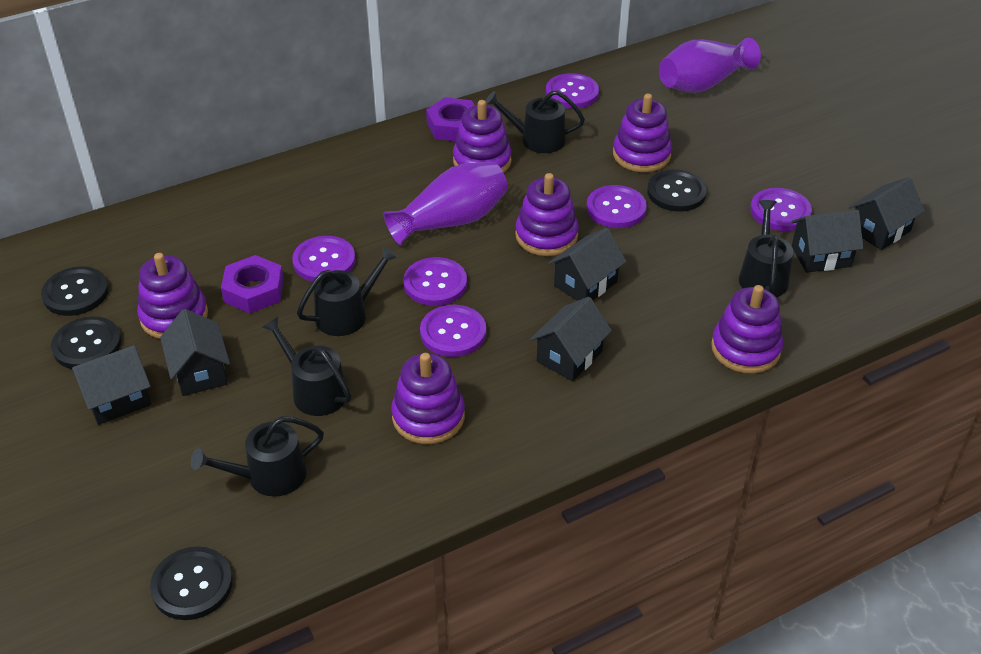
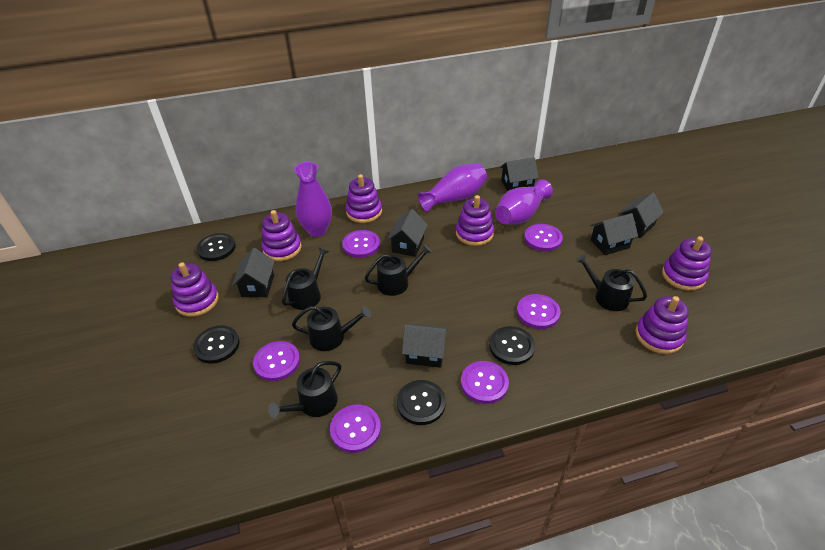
purple nut: 2 -> 0
purple vase: 2 -> 3

